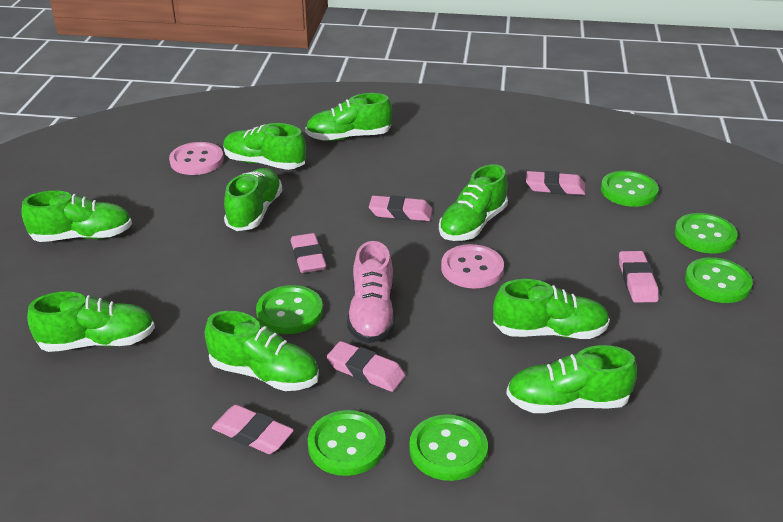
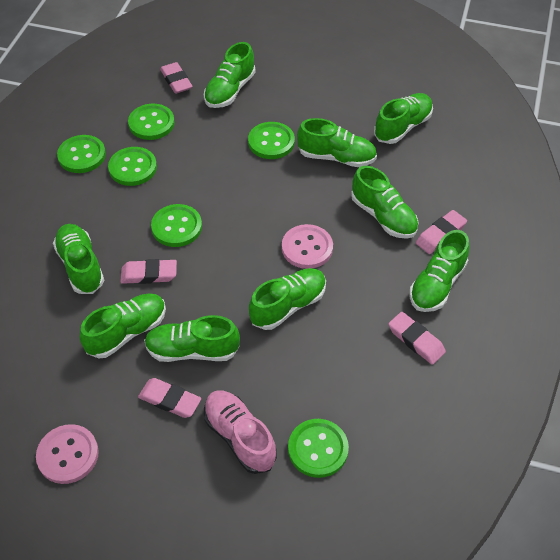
pink eraser: 6 -> 5

